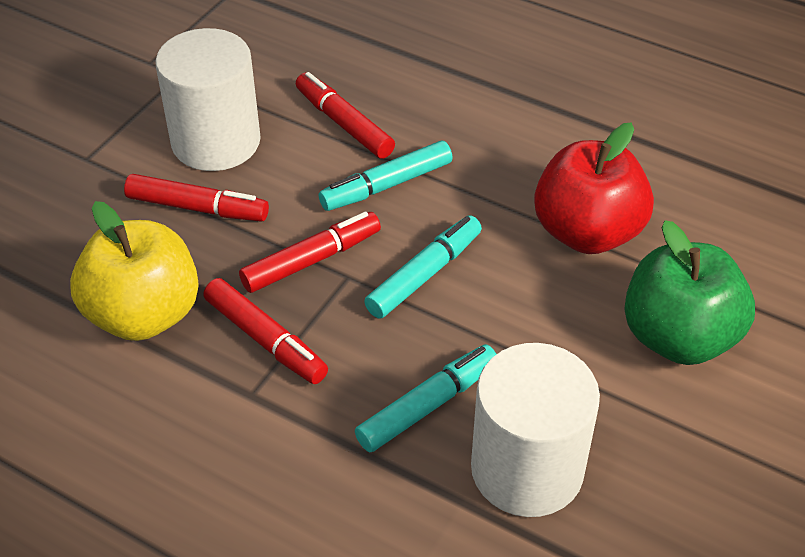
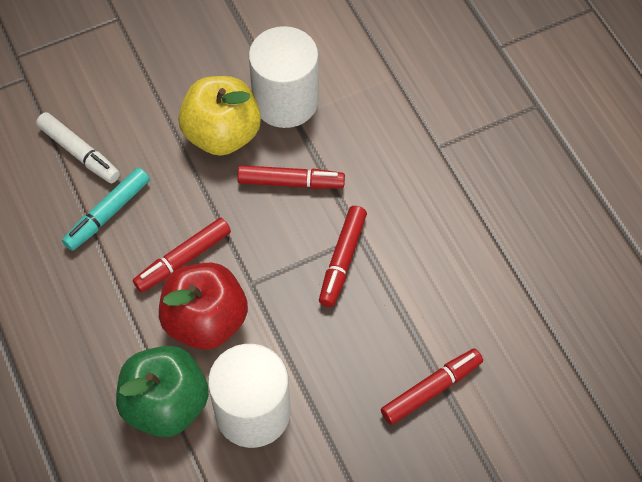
turquoise marker: 3 -> 1
white marker: 0 -> 1

